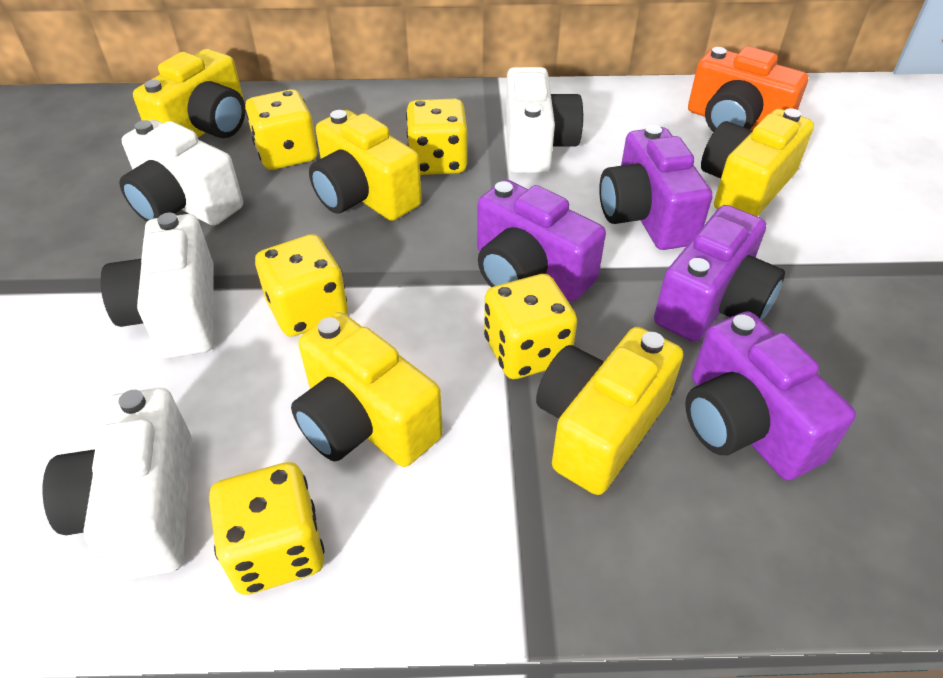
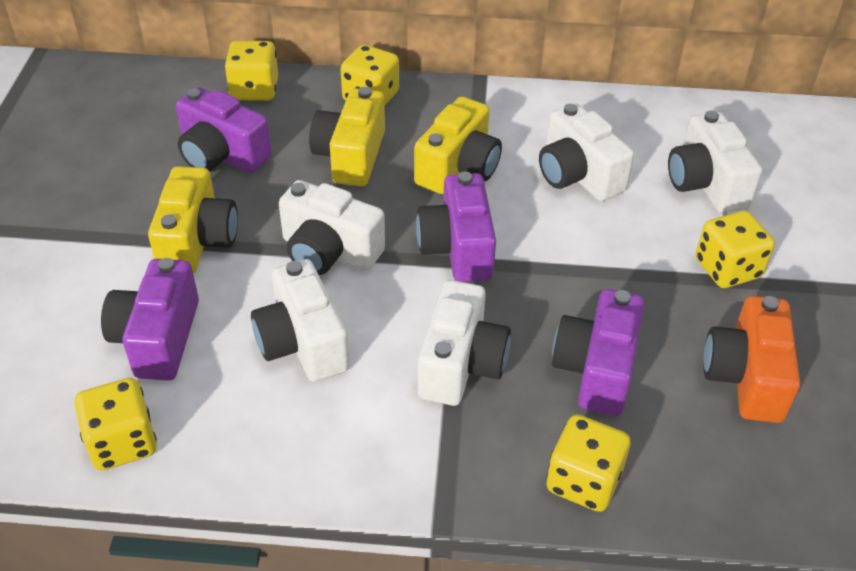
white camera: 4 -> 5
yellow camera: 5 -> 3

